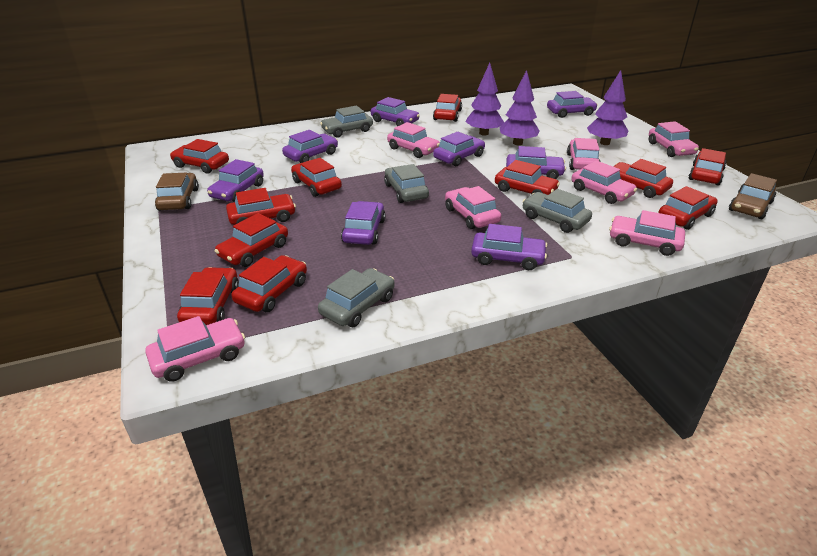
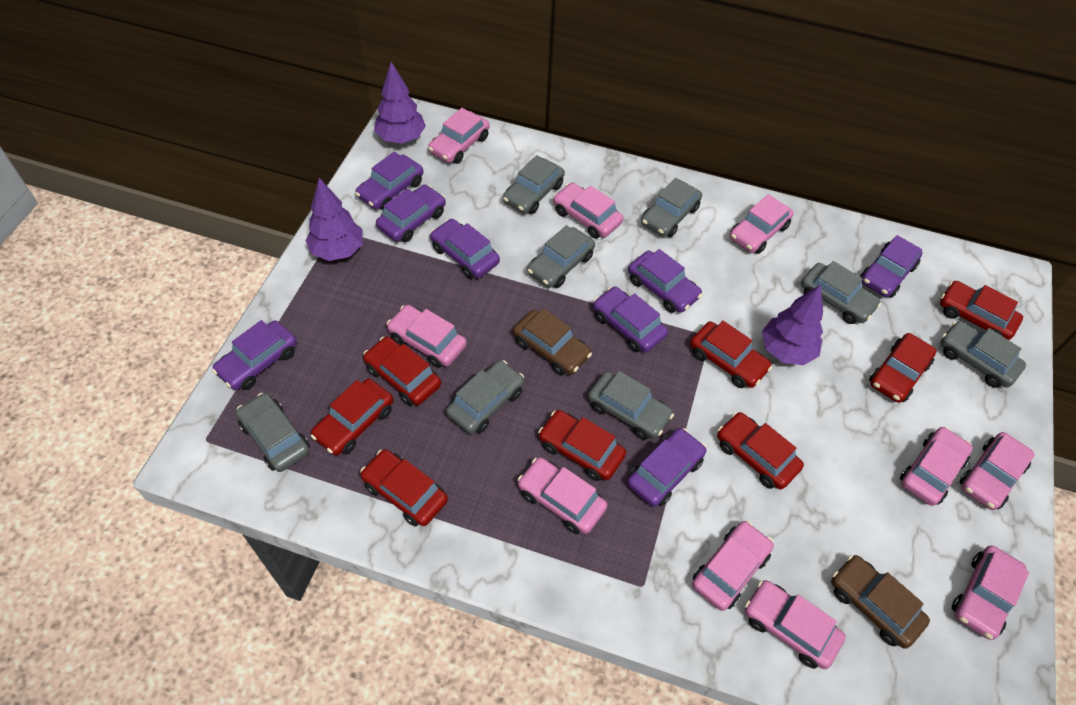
grey car: 4 -> 8
pink car: 7 -> 10
red car: 11 -> 8

